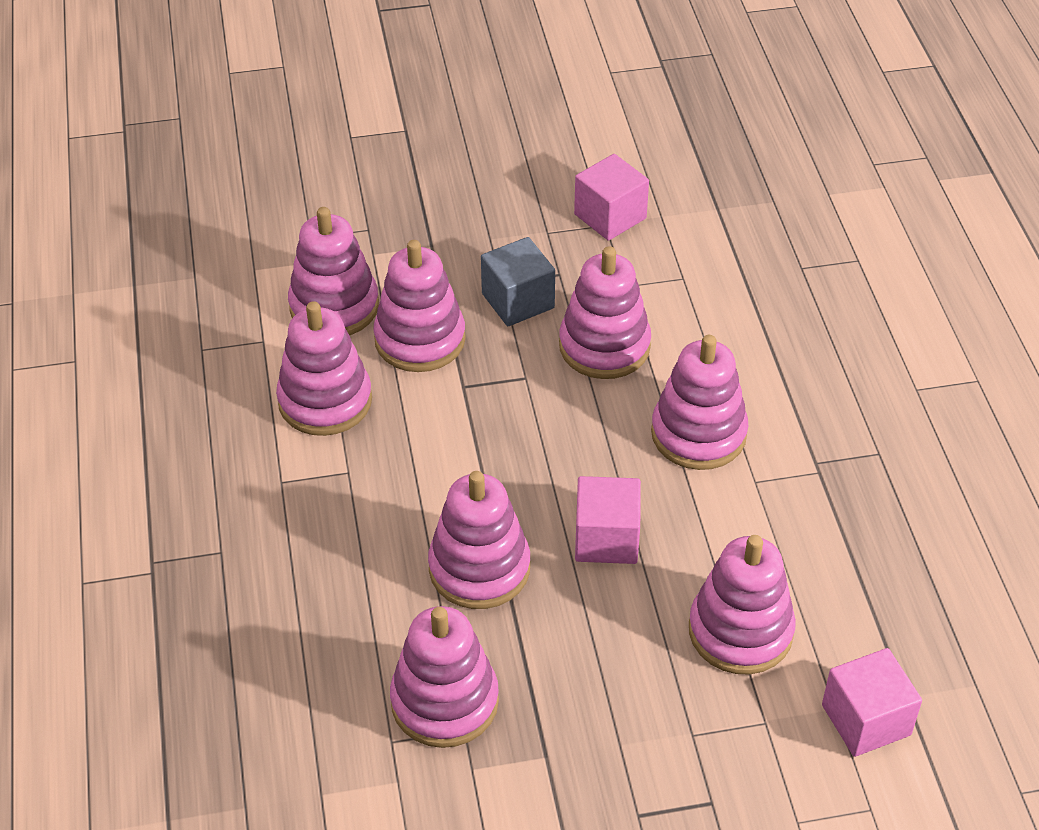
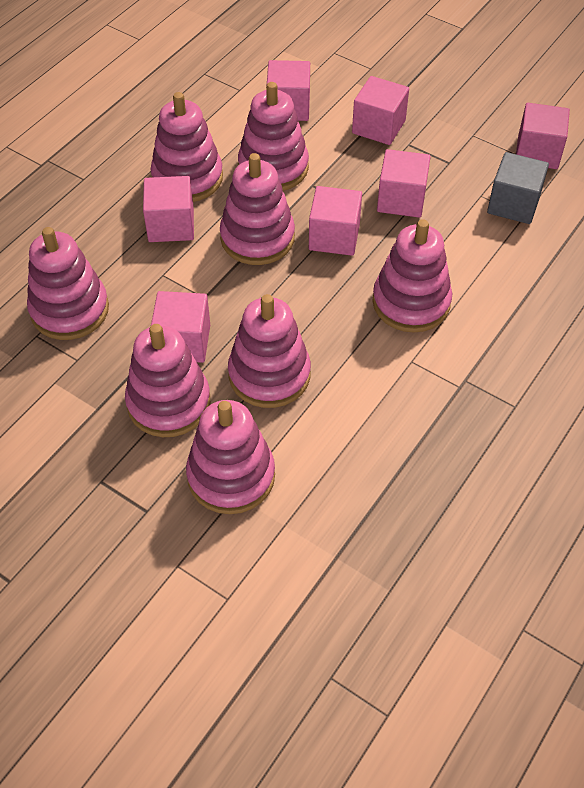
pink cube: 3 -> 7

